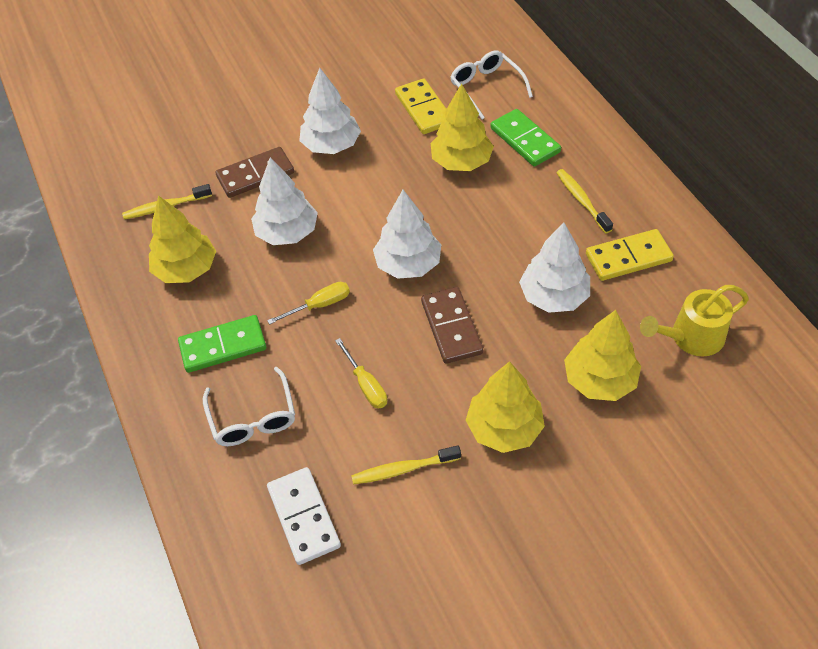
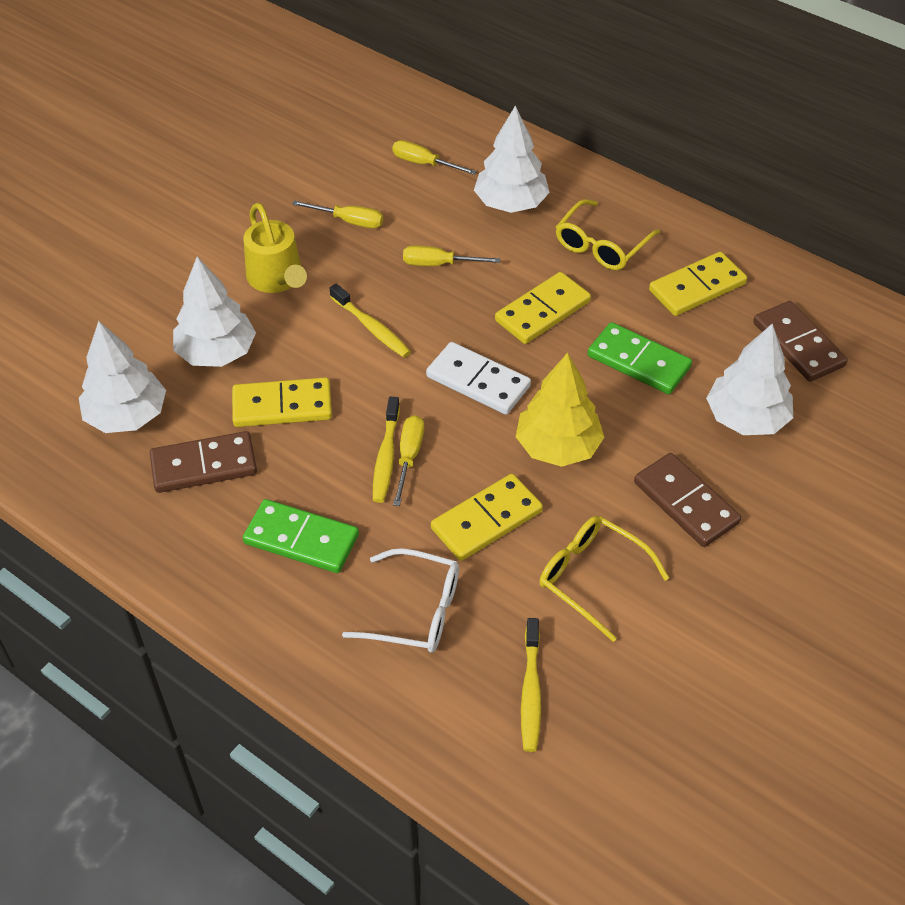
brown domino: 2 -> 3
white glasses: 2 -> 1
yellow domino: 2 -> 4
yellow glasses: 0 -> 2
yellow screwdriver: 2 -> 4
yellow tree: 4 -> 1

